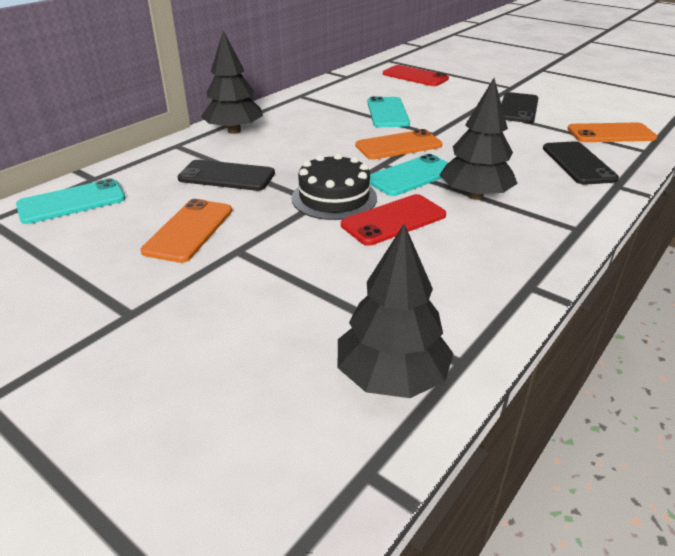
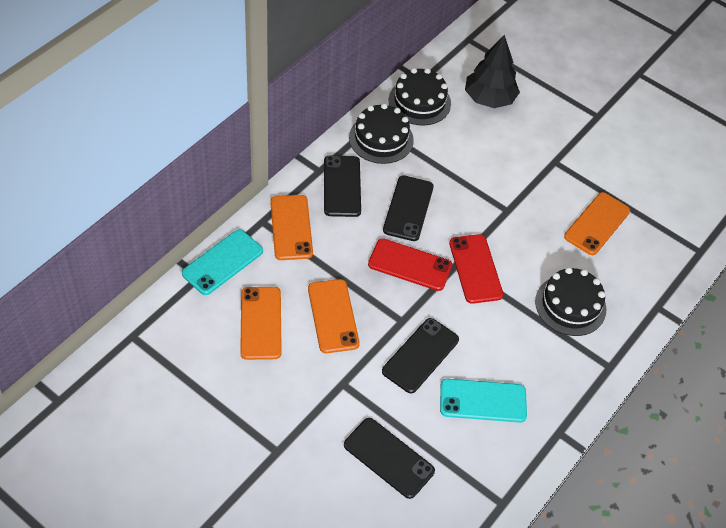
black cake: 1 -> 3
black phone: 3 -> 4
black tree: 3 -> 1
orange phone: 3 -> 4
turquoise phone: 3 -> 2

